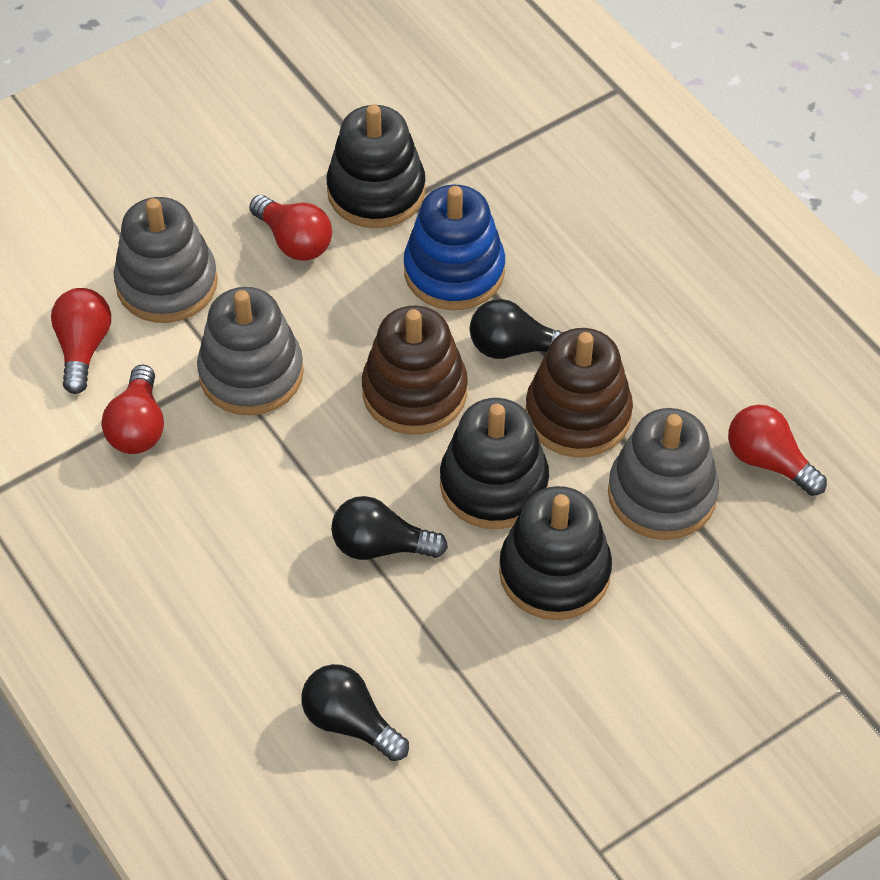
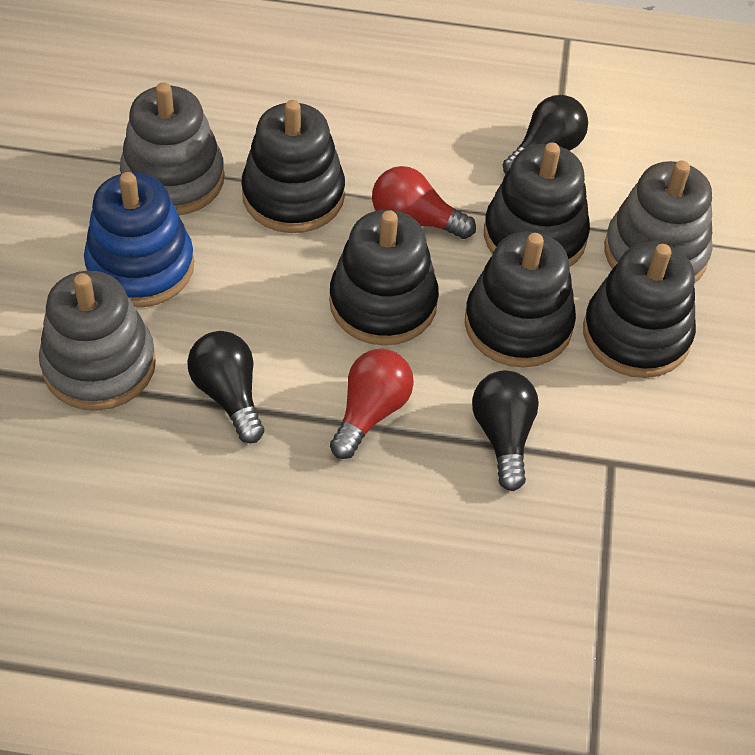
black stacking toy: 3 -> 5
brown stacking toy: 2 -> 0
red light bulb: 4 -> 2

